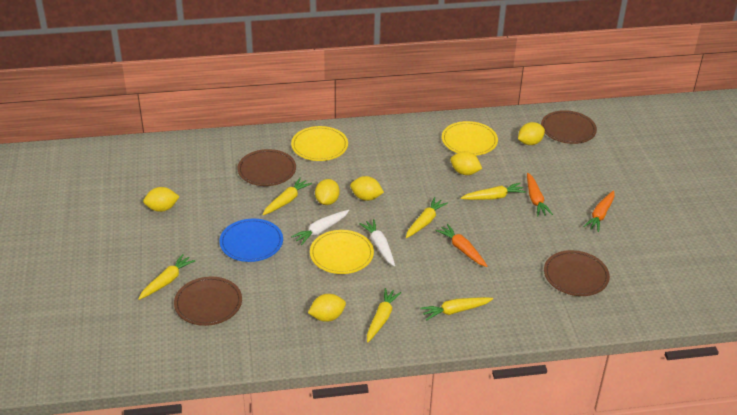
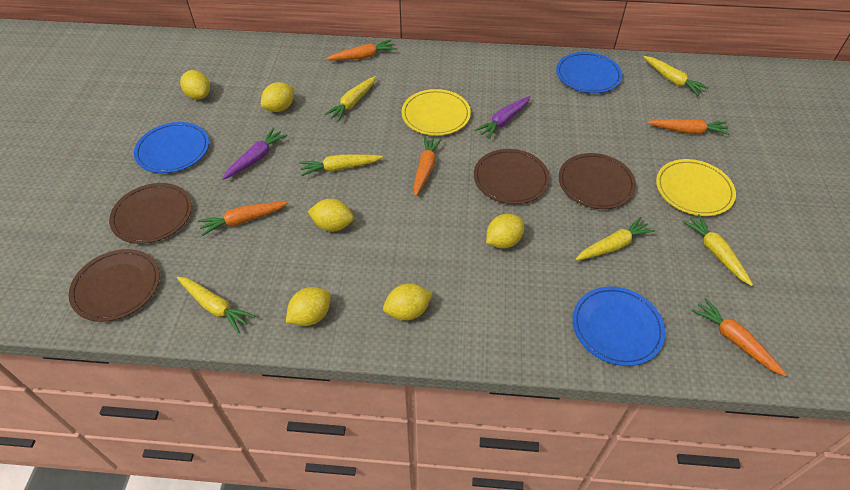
blue plate: 1 -> 3
orange carrot: 3 -> 5
purple carrot: 0 -> 2
white carrot: 2 -> 0
yellow plate: 3 -> 2

